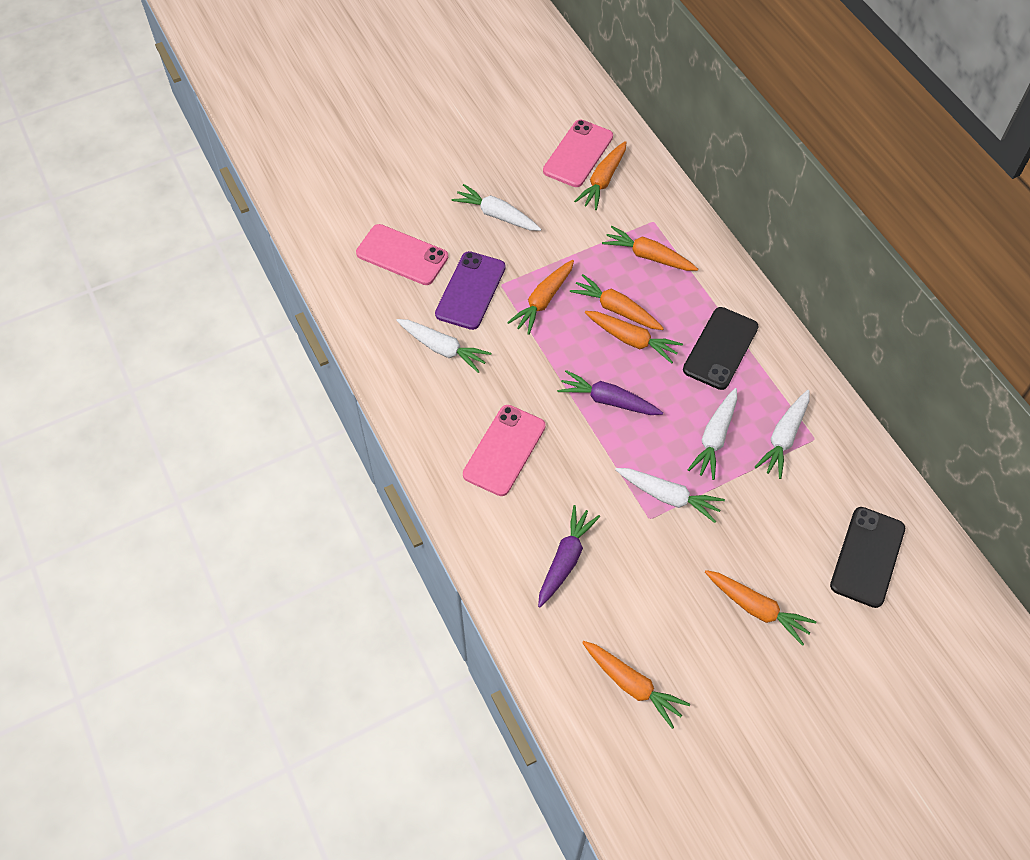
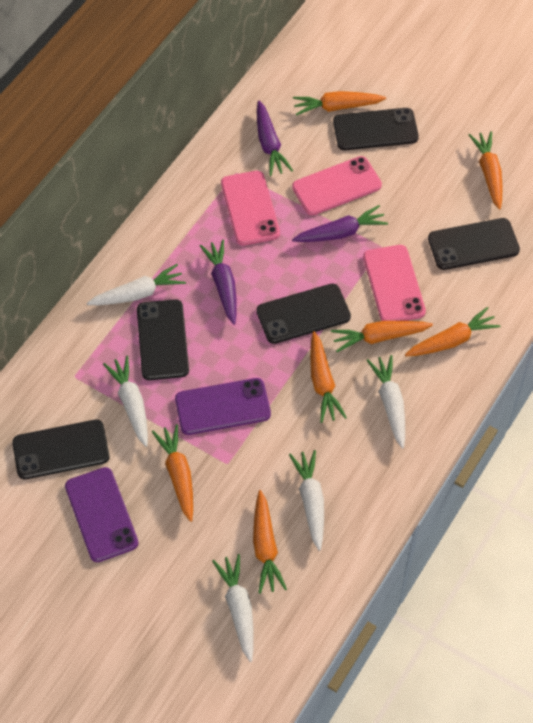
black phone: 2 -> 5
purple carrot: 2 -> 3
purple phone: 1 -> 2

